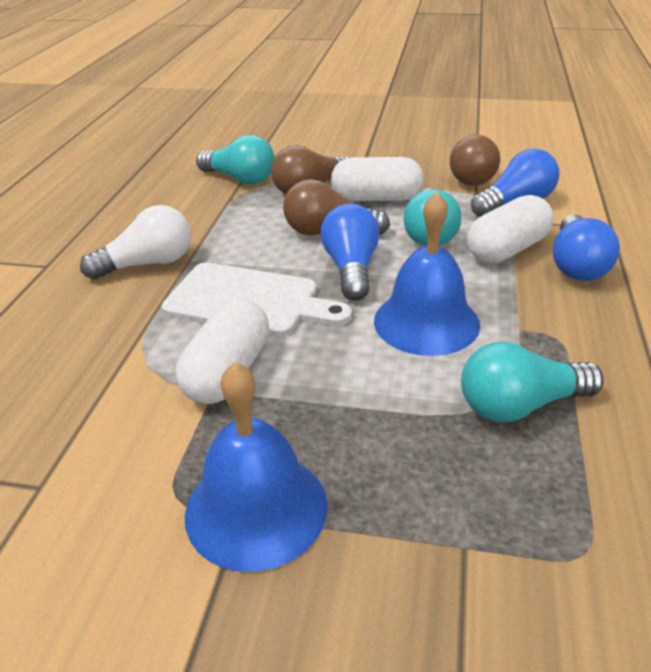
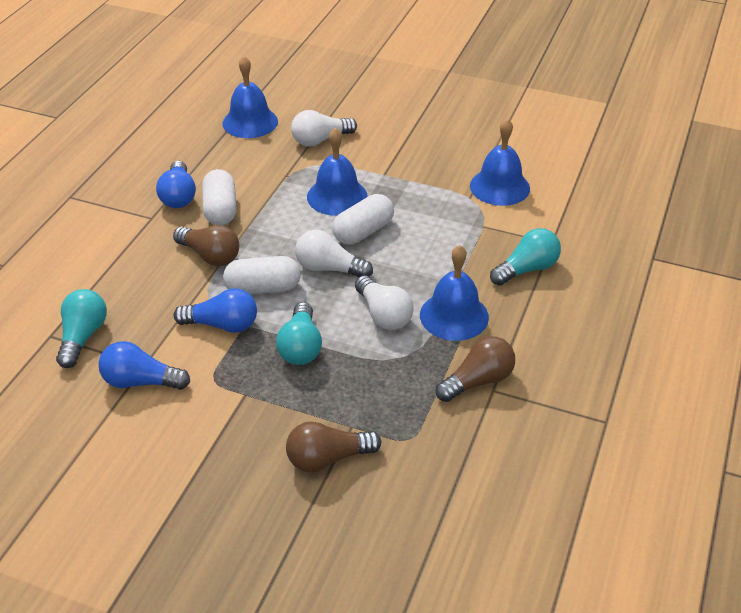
blue bell: 2 -> 4
white cutting board: 1 -> 0
white light bulb: 1 -> 3

